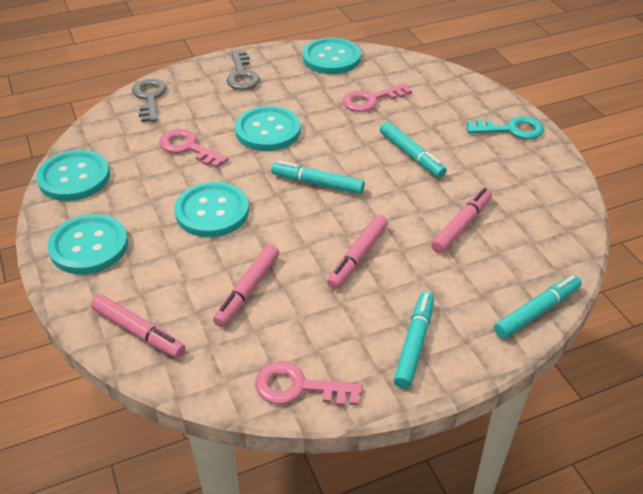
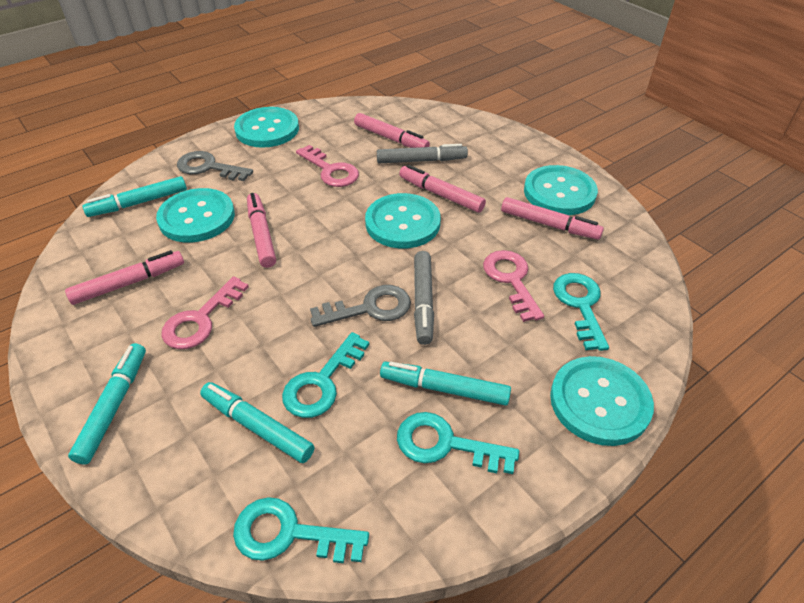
grey marker: 0 -> 2
pink marker: 4 -> 5
turquoise key: 1 -> 4

